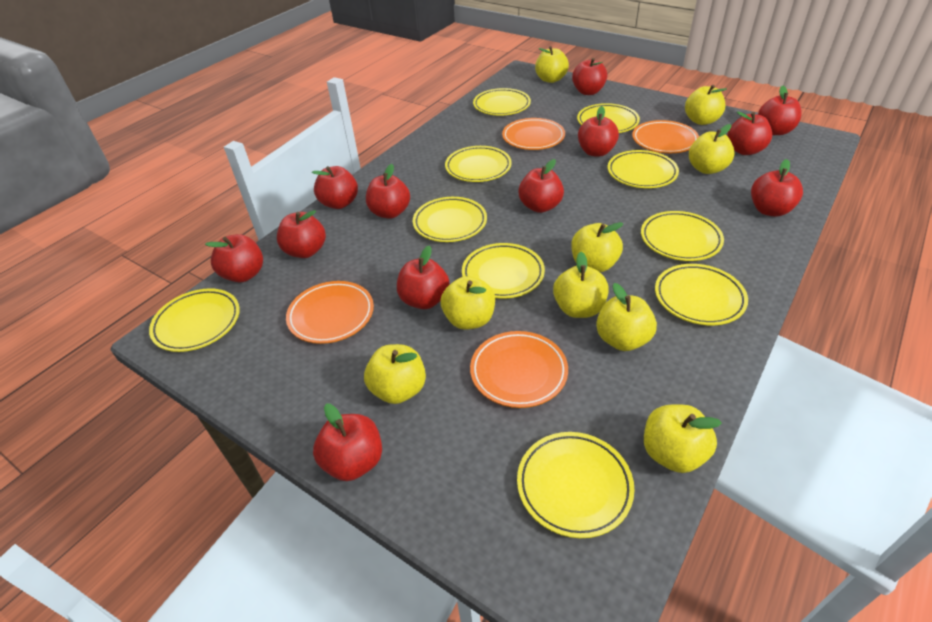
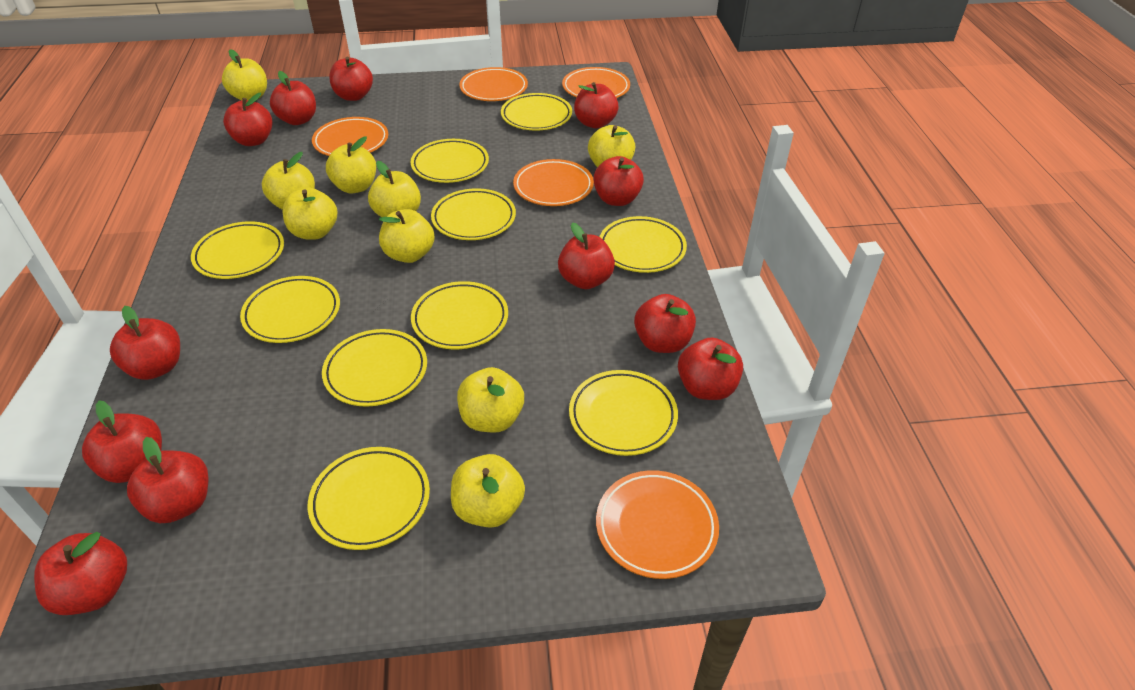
orange plate: 4 -> 5

